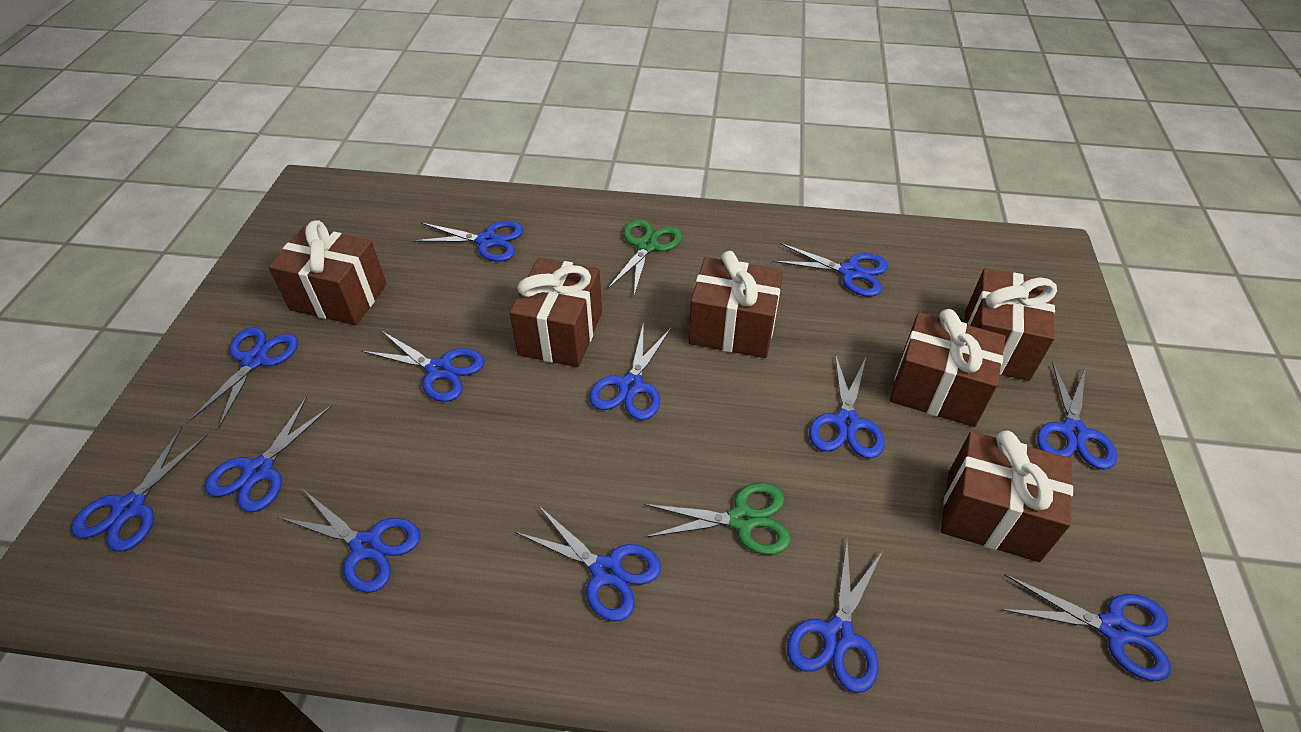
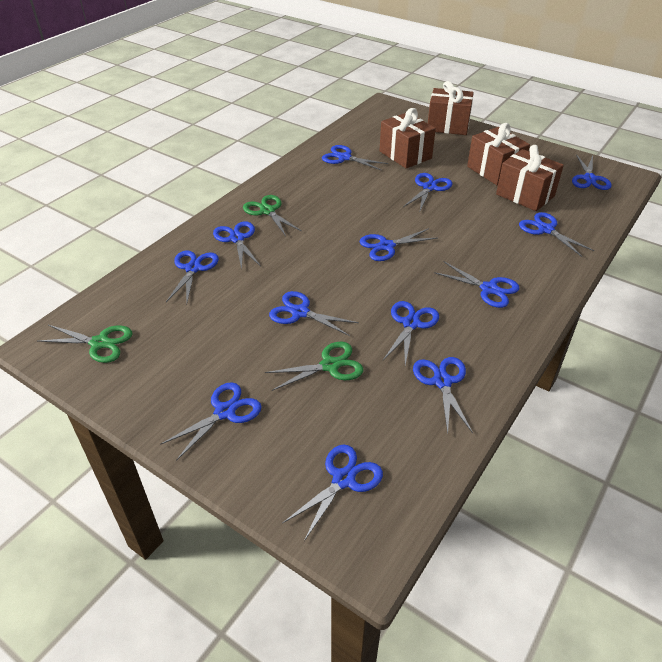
brown gift: 6 -> 4
green scissors: 2 -> 3

